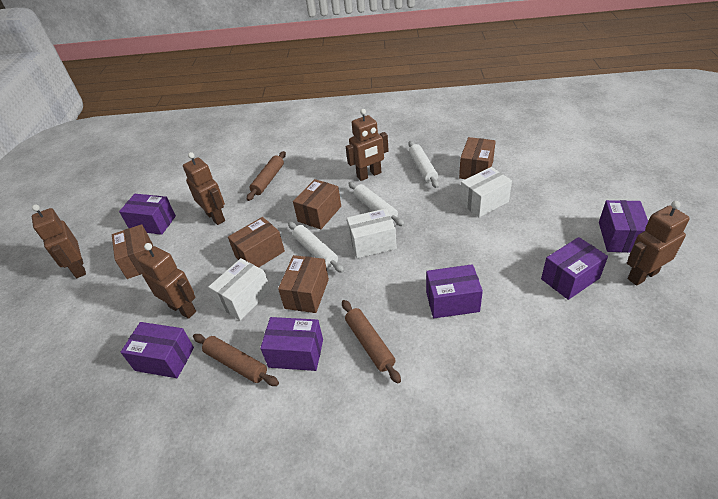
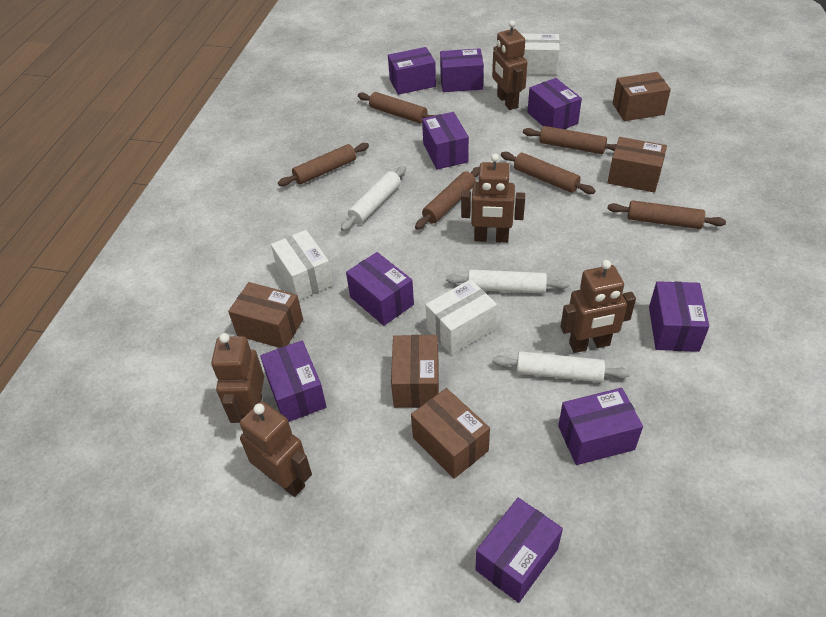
brown rolling pin: 3 -> 6
purple box: 6 -> 9

